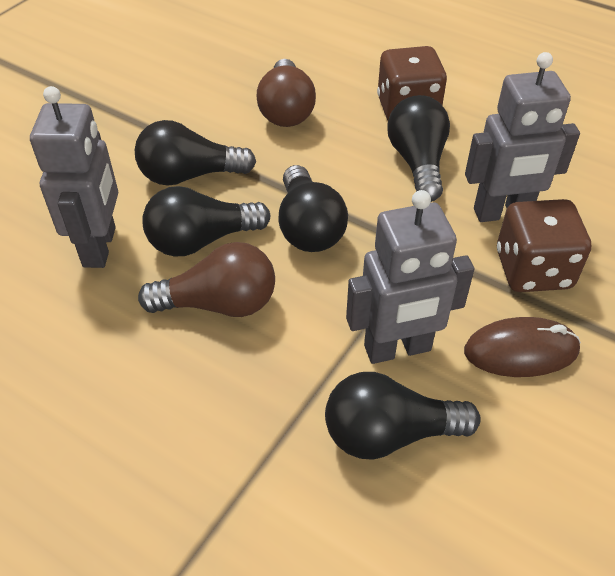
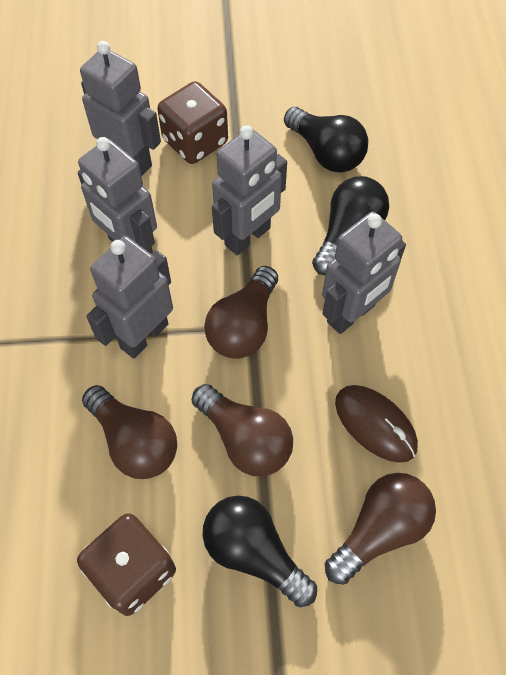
black light bulb: 5 -> 3
brown light bulb: 2 -> 4
grey robot: 3 -> 5

